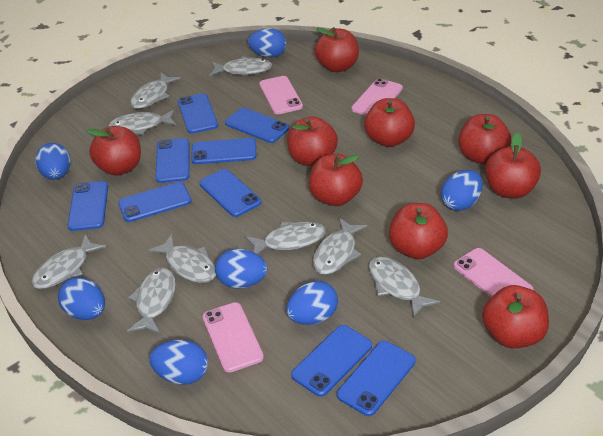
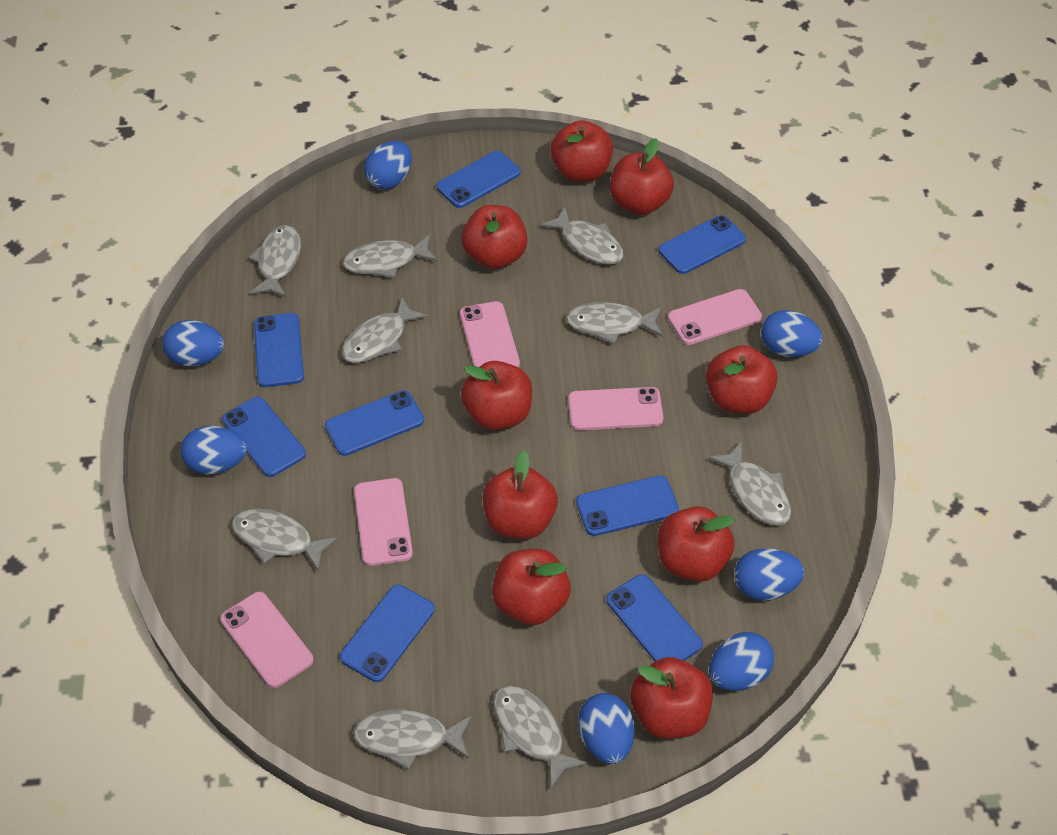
blue phone: 9 -> 8
pink phone: 4 -> 5

